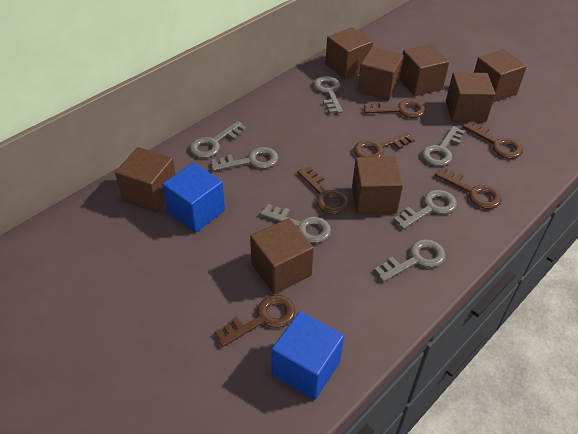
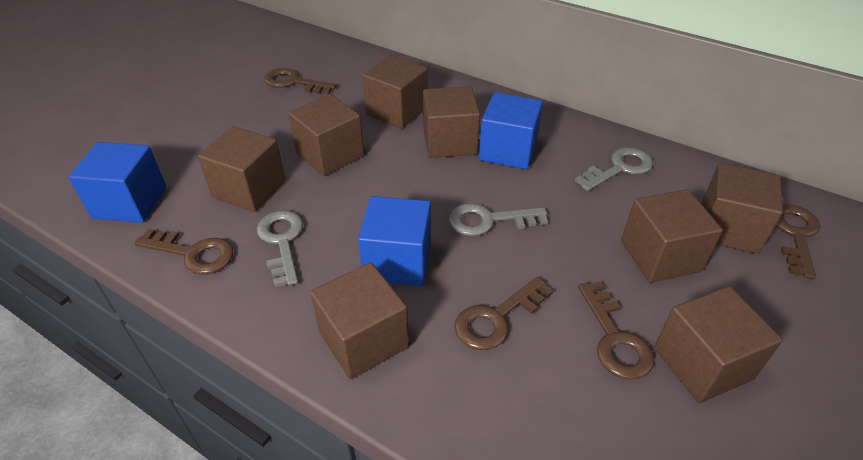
blue cube: 2 -> 3
brown key: 6 -> 5
grey key: 7 -> 3

